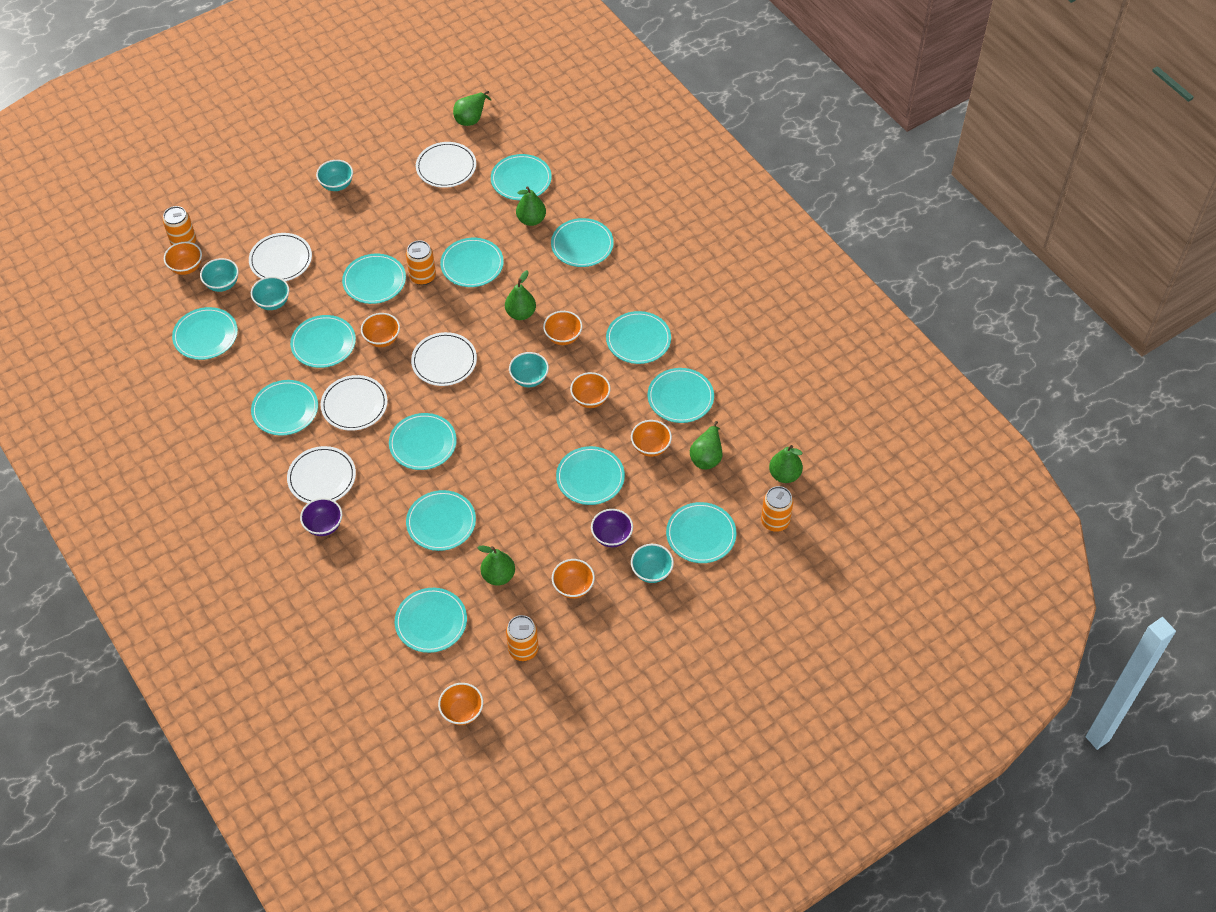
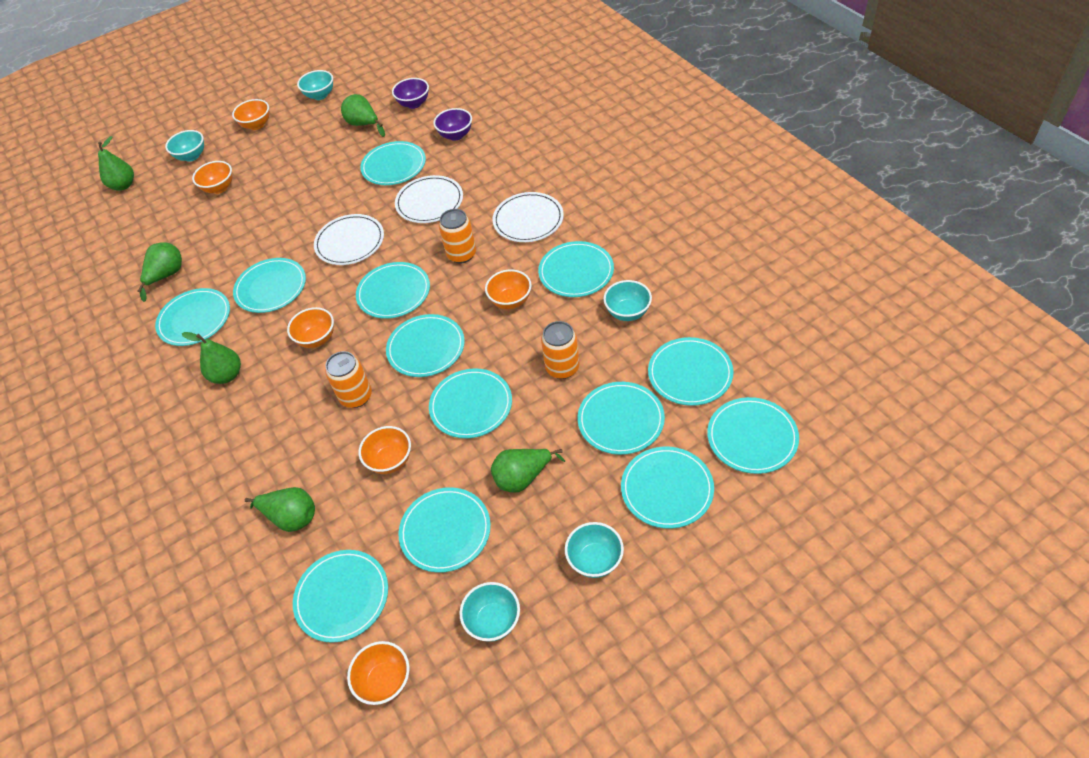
orange bowl: 7 -> 6
orange can: 4 -> 3
turquoise plate: 14 -> 13
white plate: 5 -> 3

